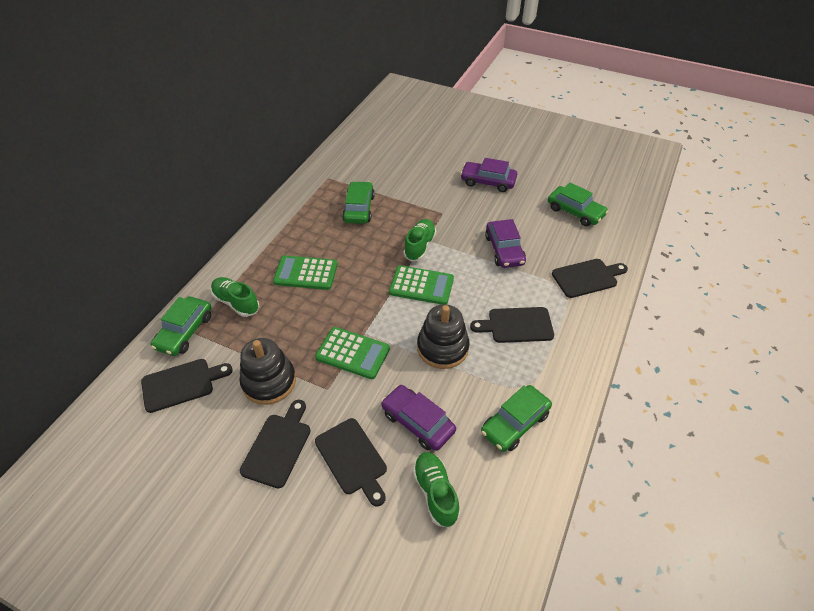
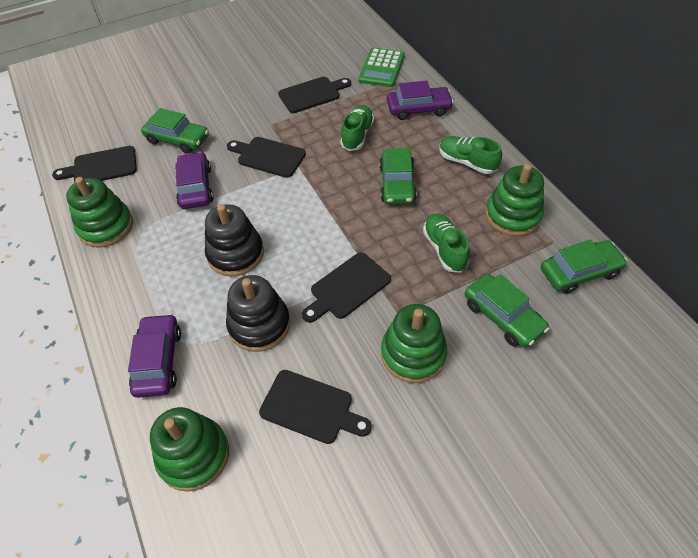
green calculator: 3 -> 1
green stacking toy: 0 -> 4

